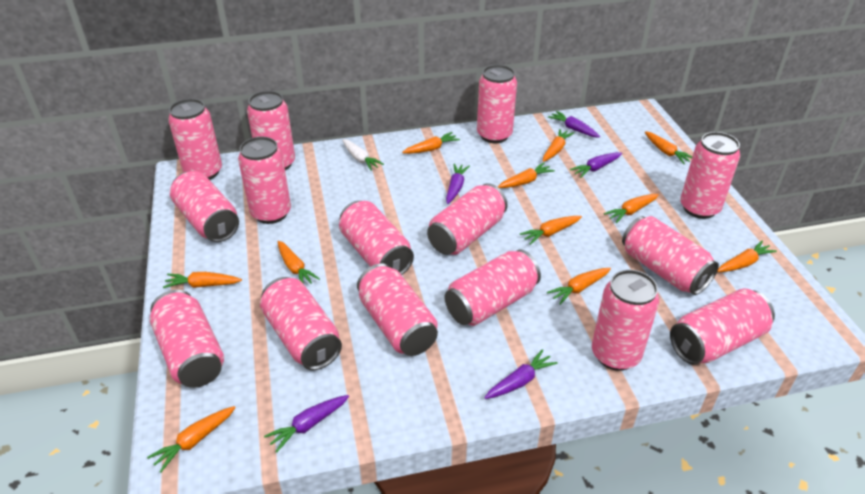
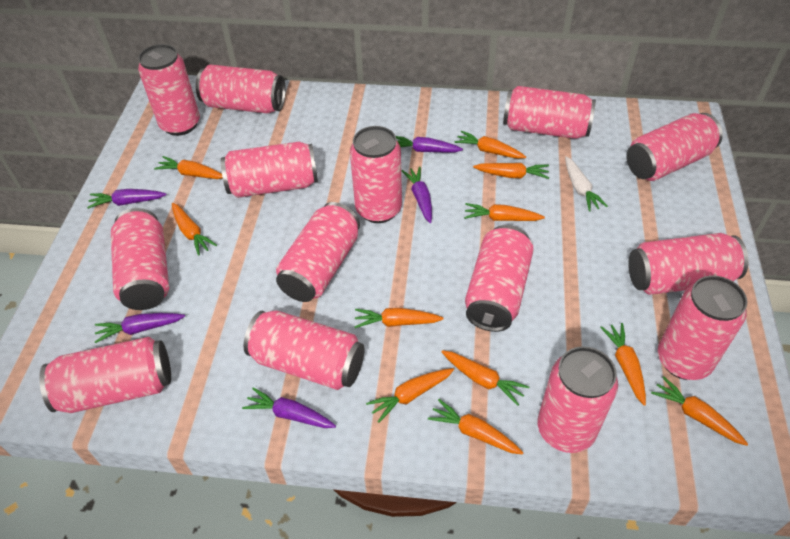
pink can: 15 -> 14

